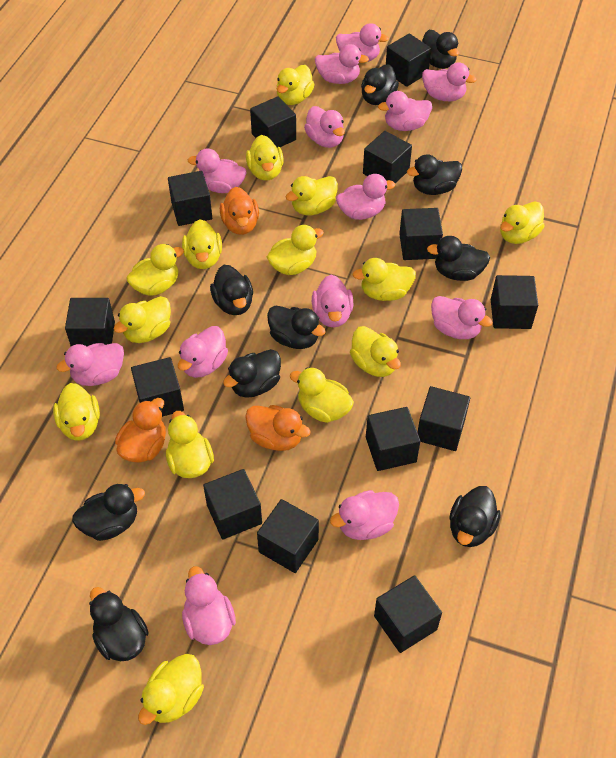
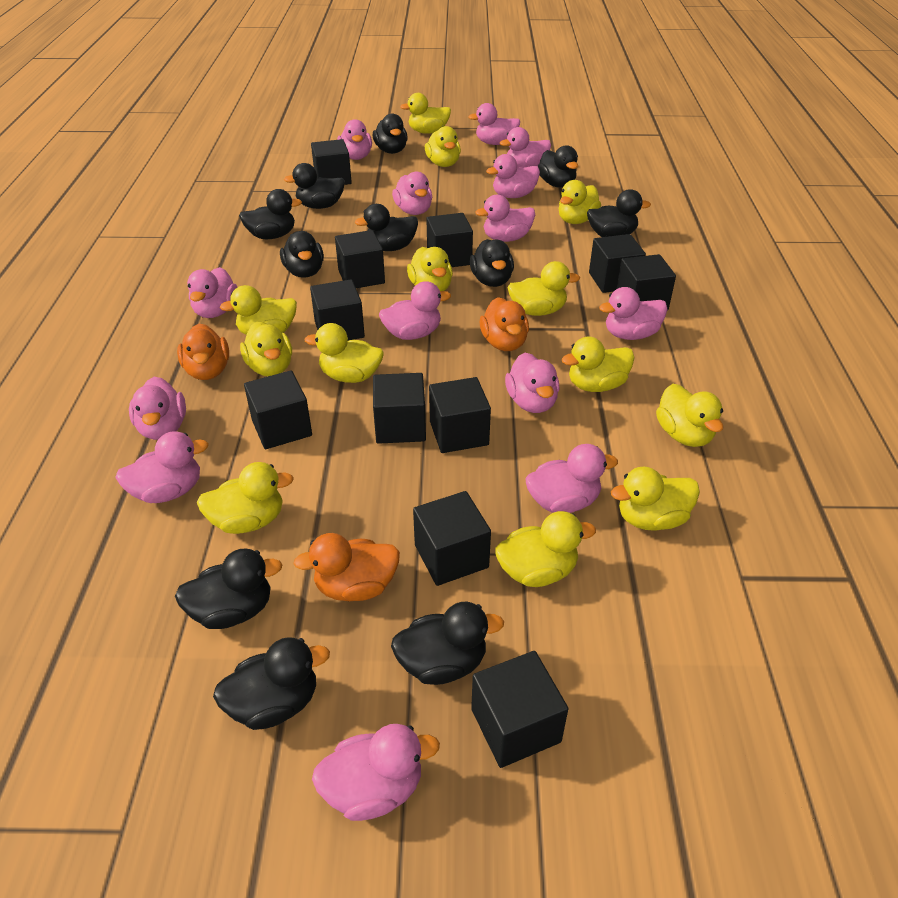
black cube: 13 -> 11
black duck: 10 -> 11
pink duck: 13 -> 14
yellow duck: 14 -> 13

